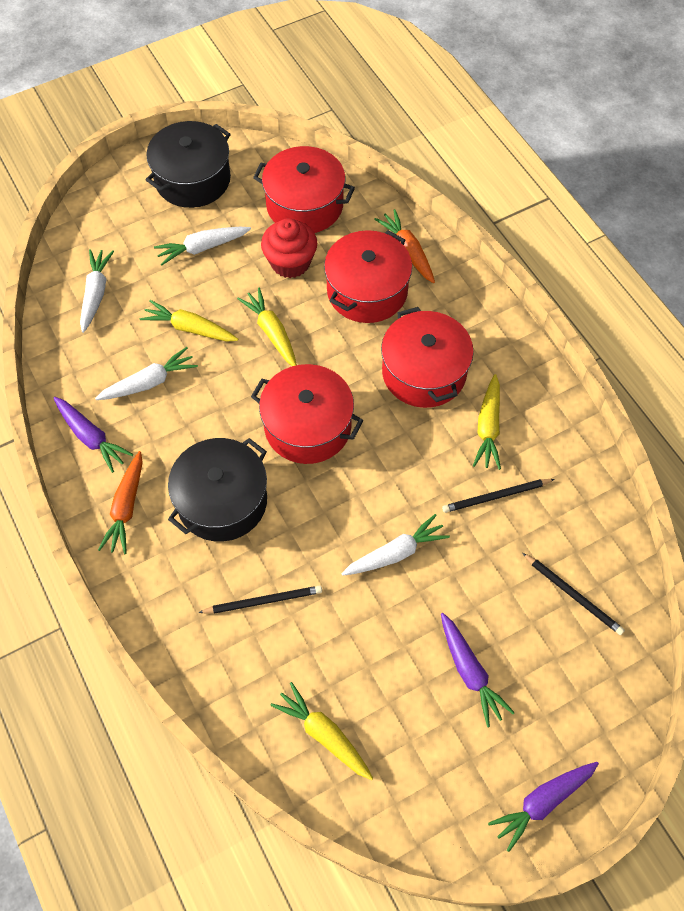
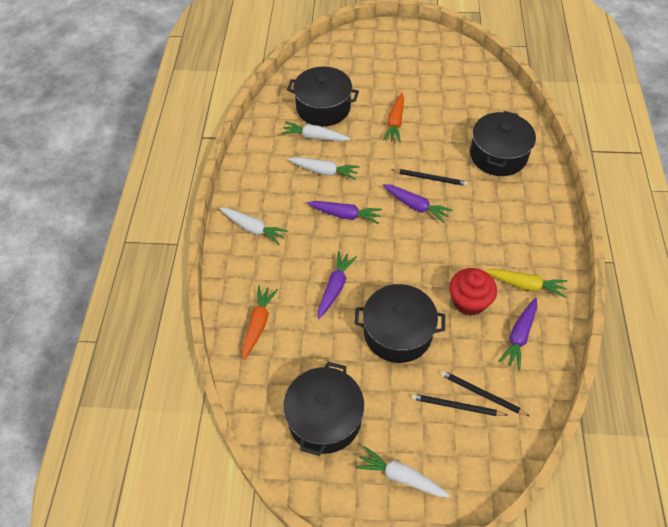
black pot: 2 -> 4
purple carrot: 3 -> 4
red pot: 4 -> 0
yellow carrot: 4 -> 1

